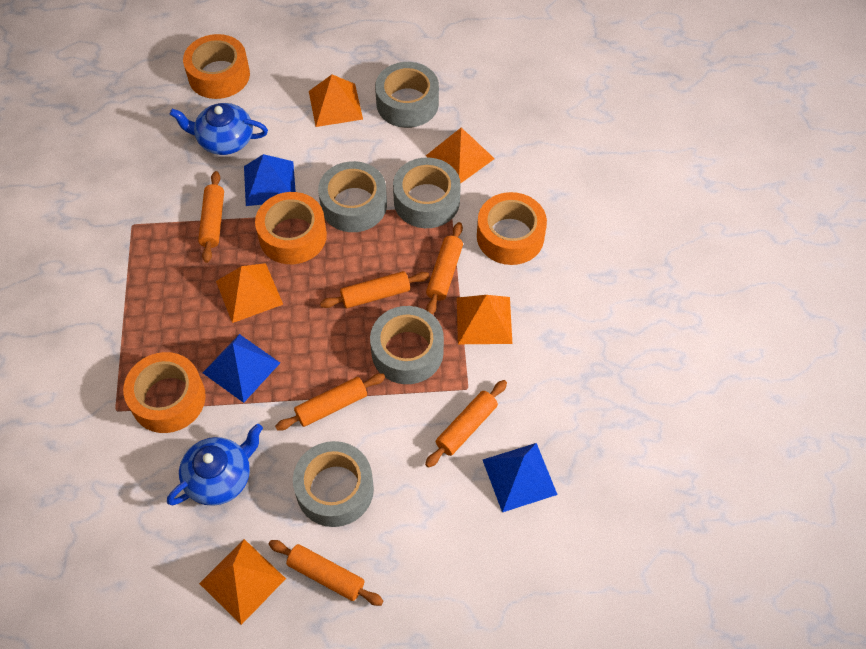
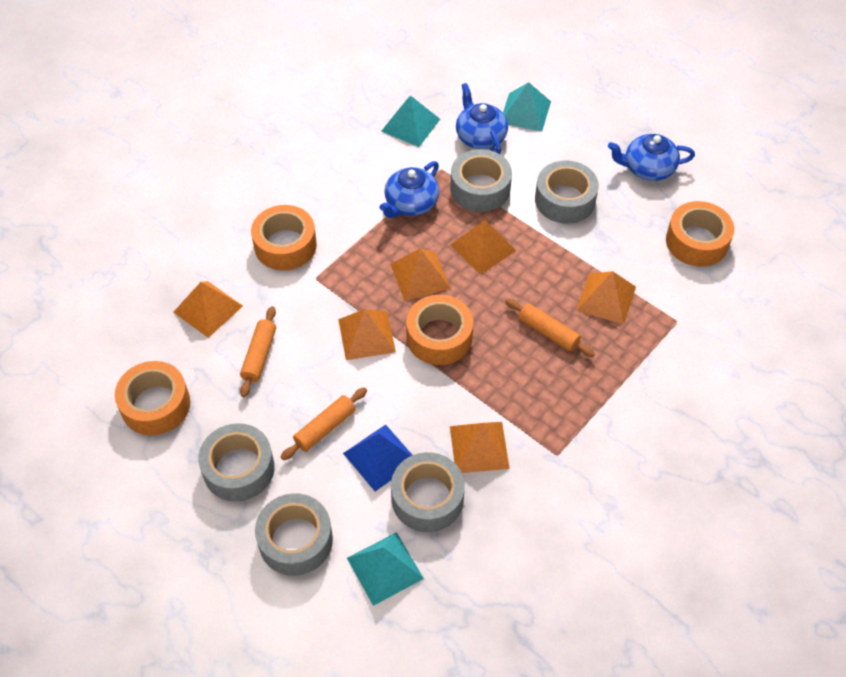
blue pyramid: 3 -> 1
blue teapot: 2 -> 3
orange pyramid: 5 -> 6
orange rolling pin: 6 -> 3
turquoise pyramid: 0 -> 3

